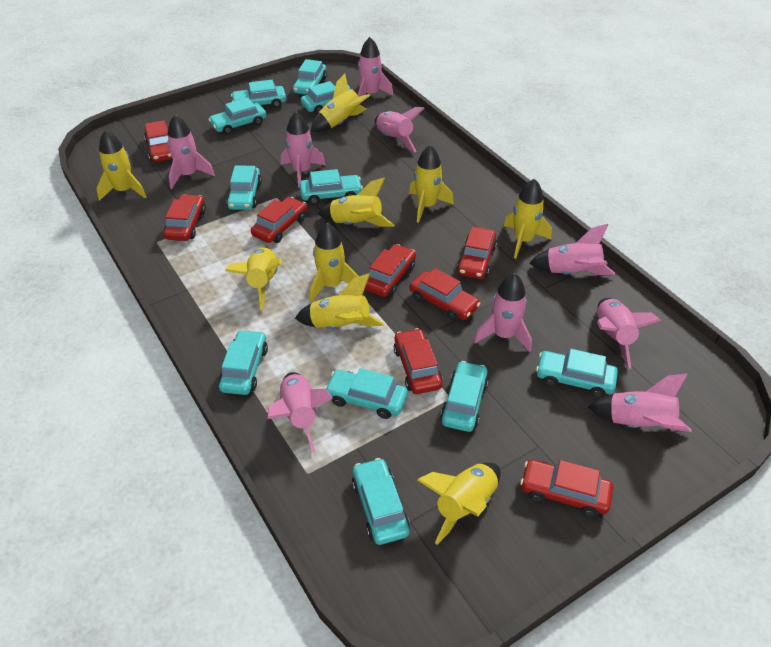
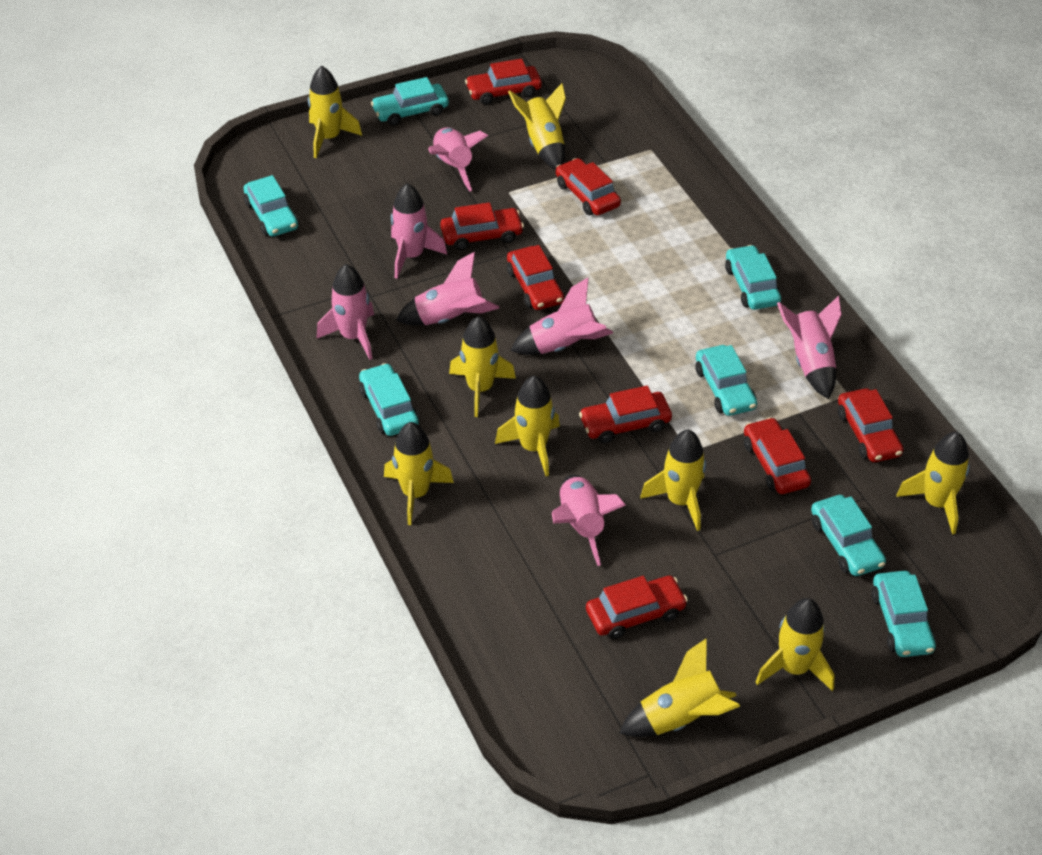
pink rocket: 9 -> 7
turquoise car: 11 -> 7

